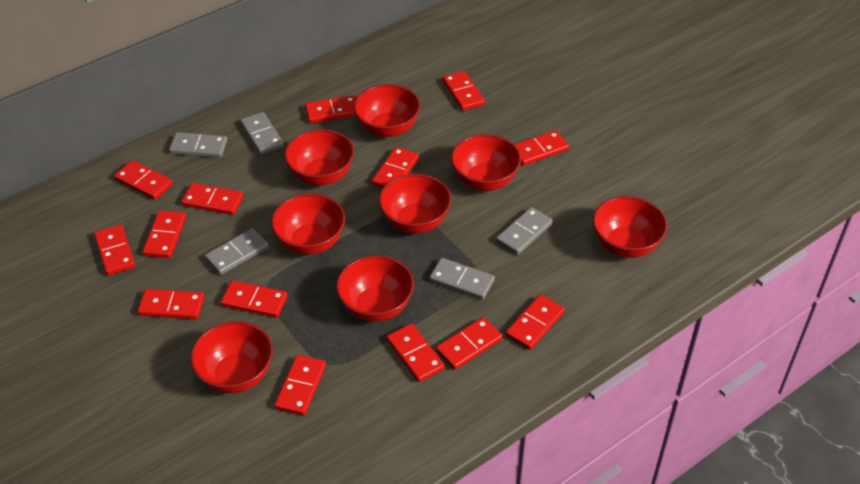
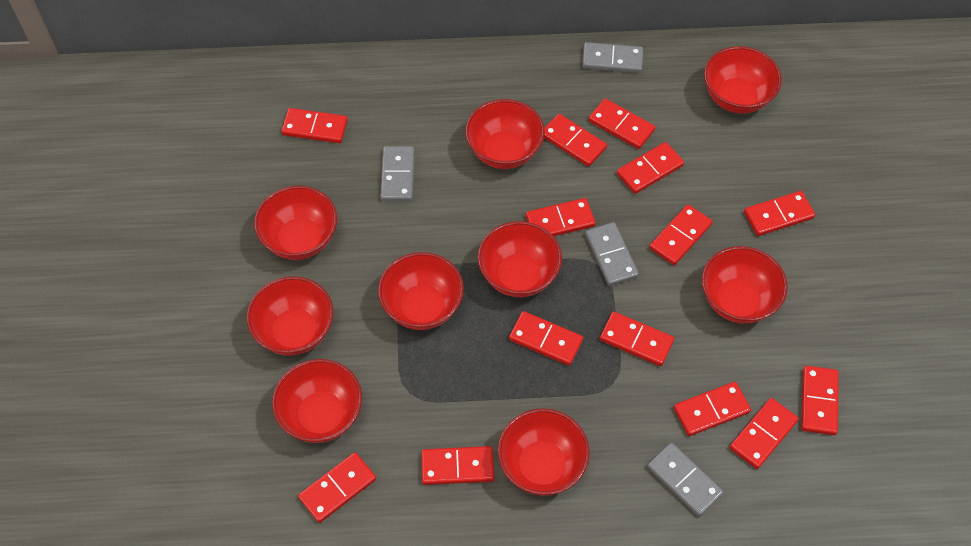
grey domino: 5 -> 4
red bowl: 8 -> 9

